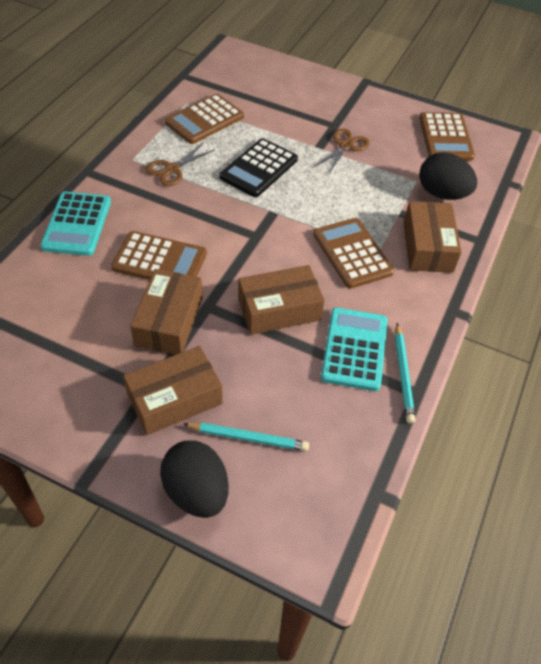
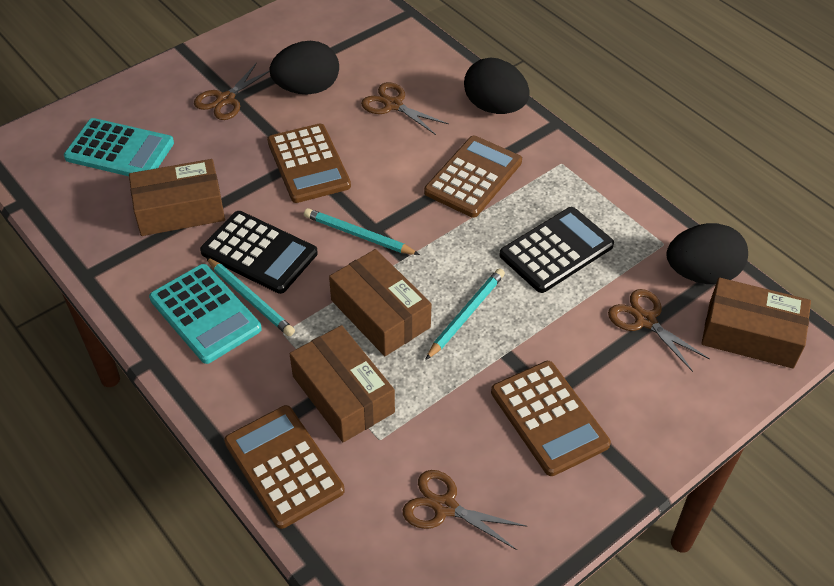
black calculator: 1 -> 2
black egg: 2 -> 3
brown scissors: 2 -> 4
turquoise pencil: 2 -> 3

